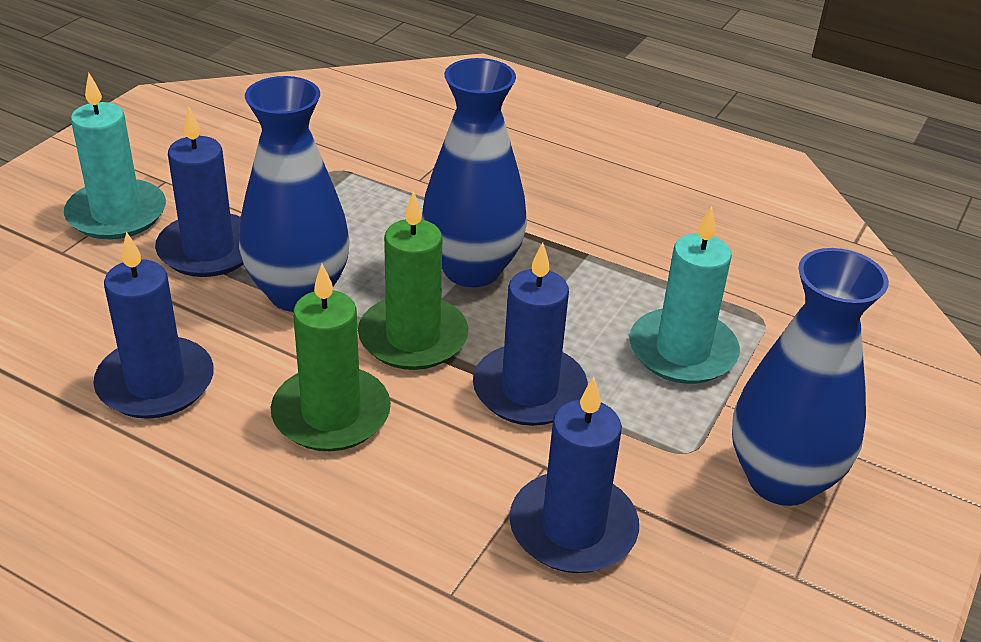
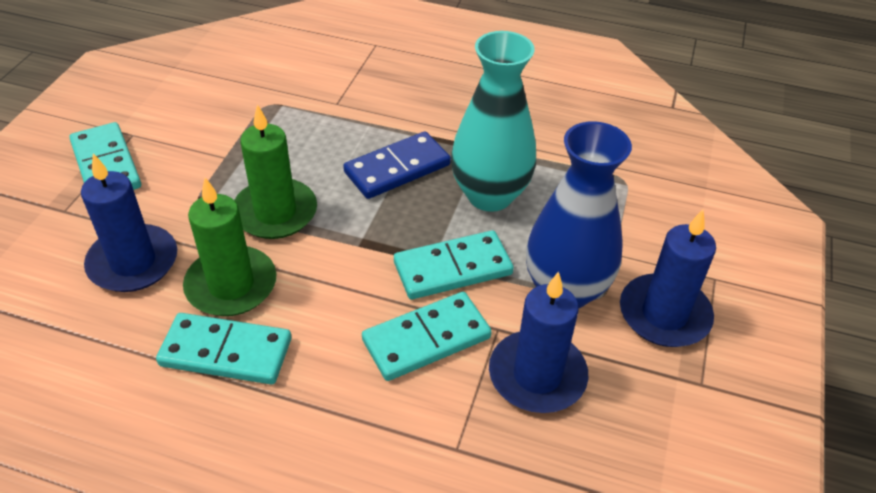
blue candle: 4 -> 3
blue domino: 0 -> 1
blue vase: 3 -> 1
turquoise candle: 2 -> 0
turquoise domino: 0 -> 4
turquoise vase: 0 -> 1

